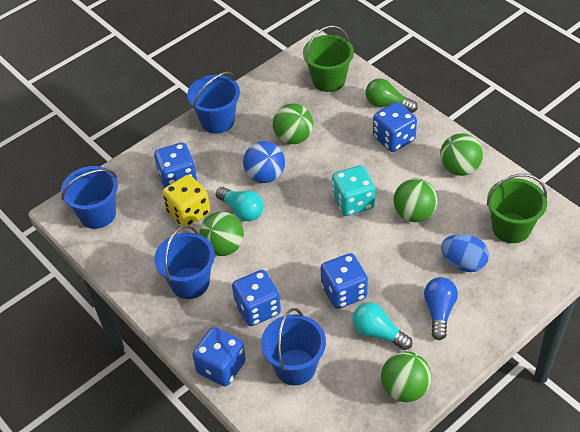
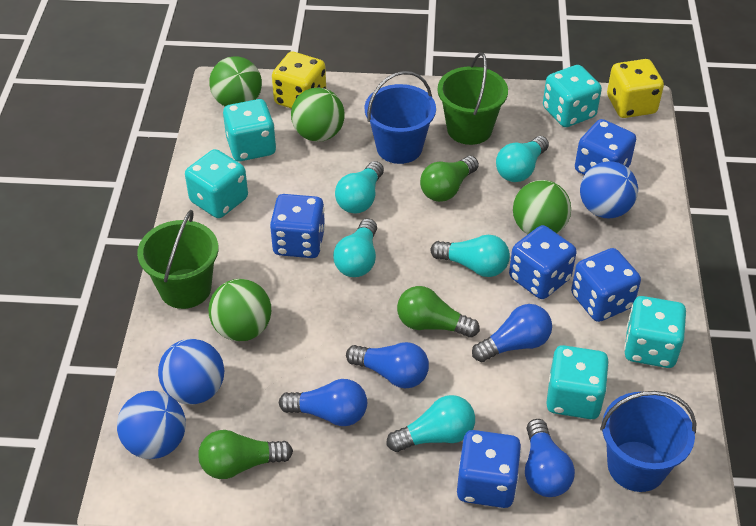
blue ball: 1 -> 3
blue bucket: 4 -> 2
blue egg: 1 -> 0
blue light bulb: 1 -> 4
green ball: 5 -> 4
green light bulb: 1 -> 3
turquoise dice: 1 -> 5
turquoise light bulb: 2 -> 5
yellow dice: 1 -> 2

